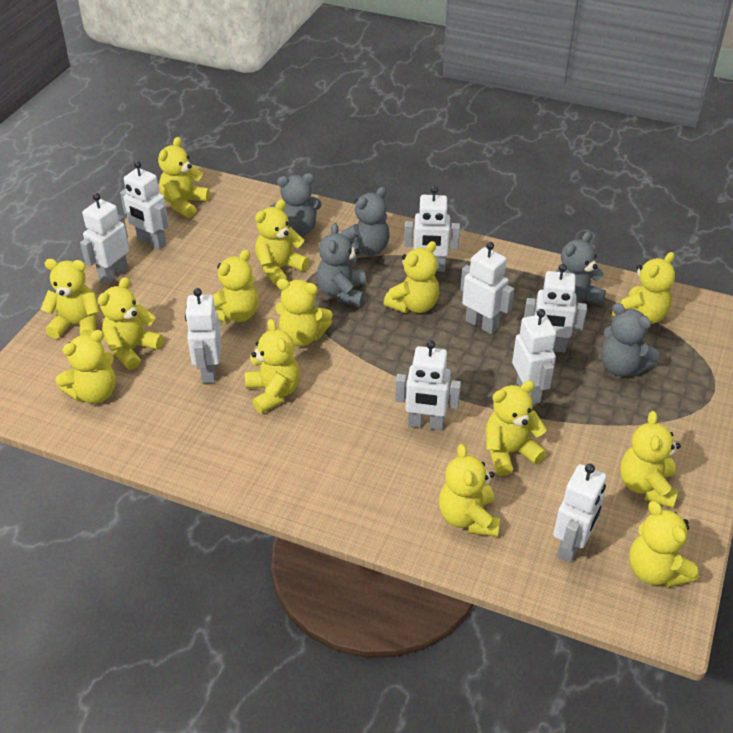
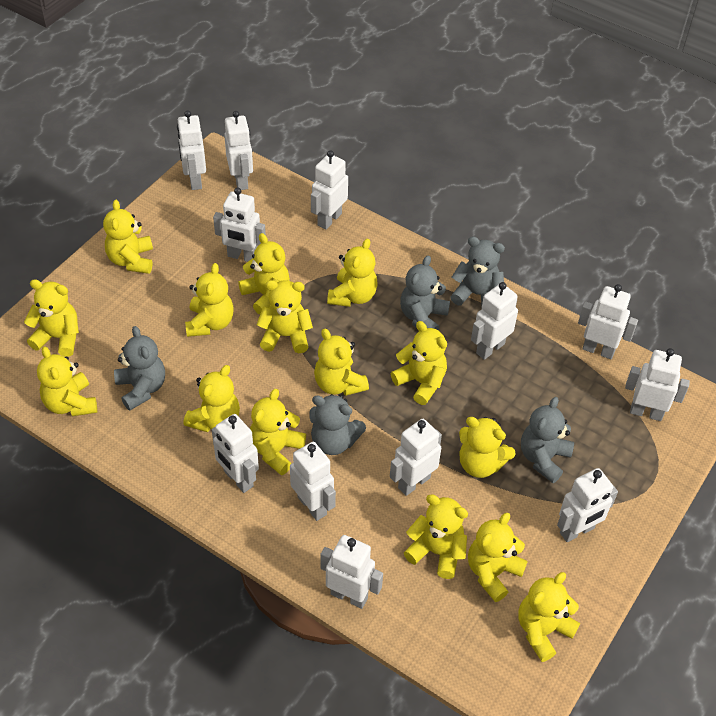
white robot: 9 -> 12
yellow teddy bear: 14 -> 15

